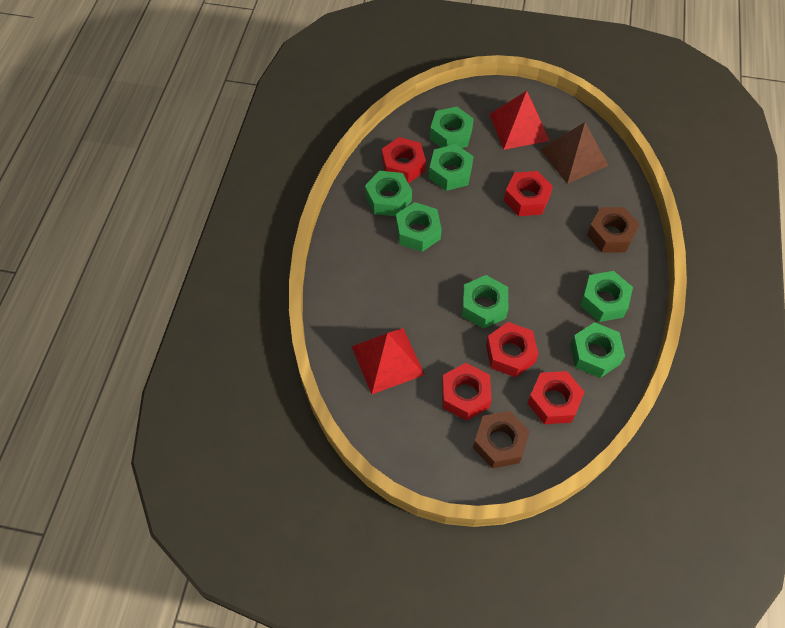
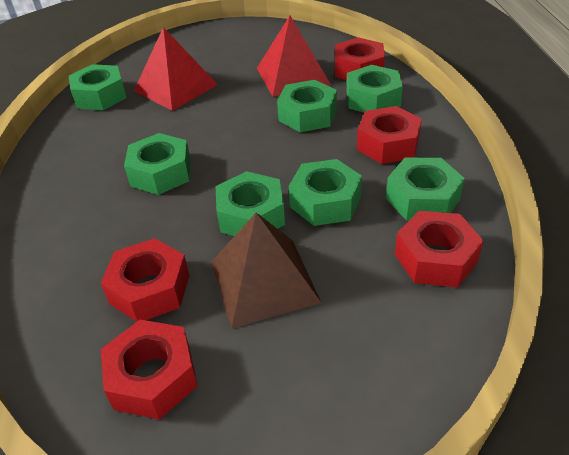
brown nut: 2 -> 0

